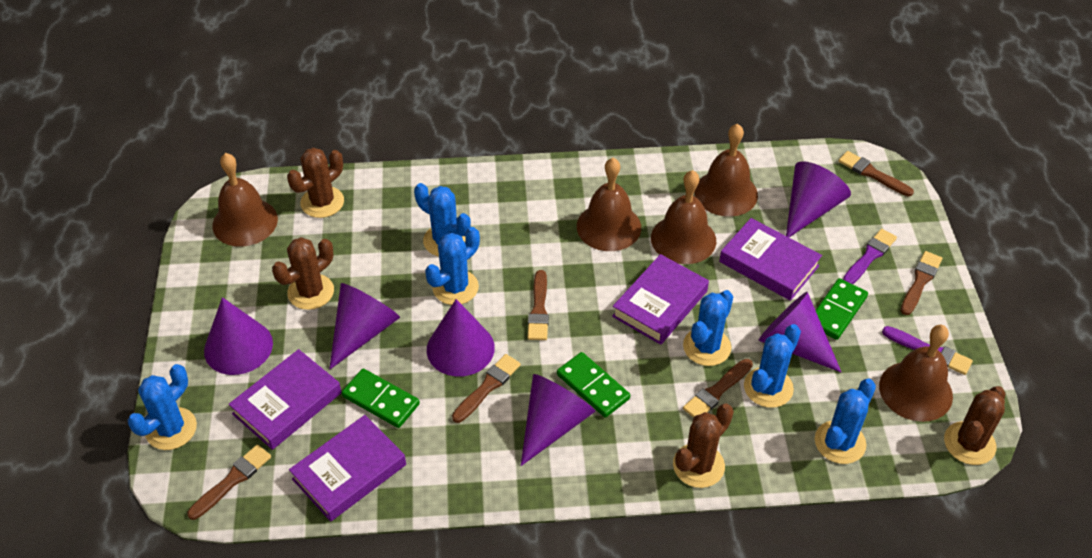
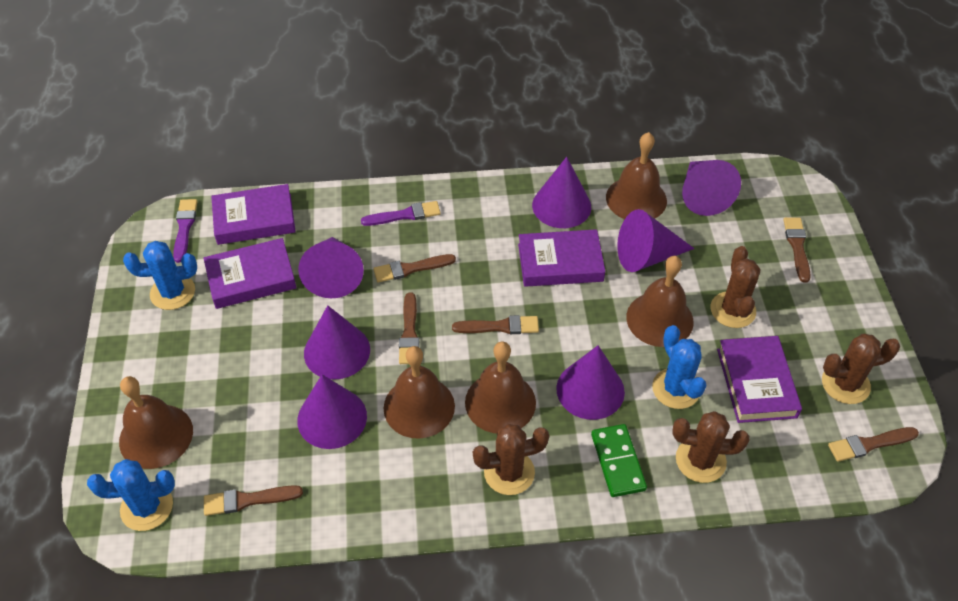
blue cactus: 6 -> 3
green domino: 3 -> 1
purple cone: 6 -> 7

